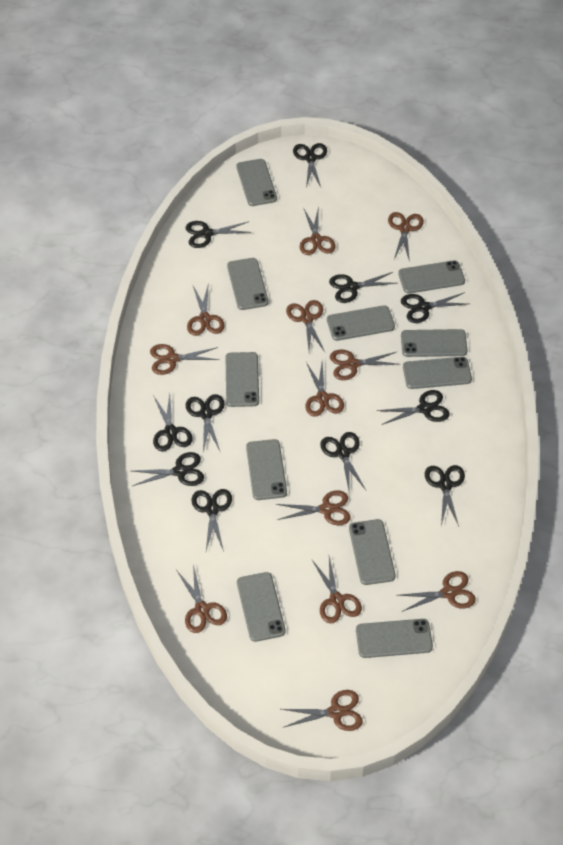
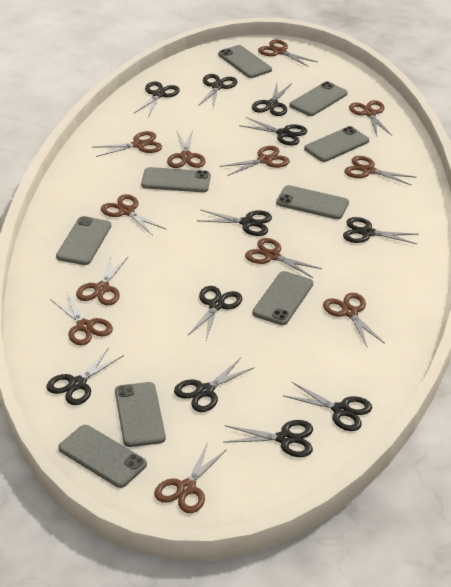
grey phone: 11 -> 9

